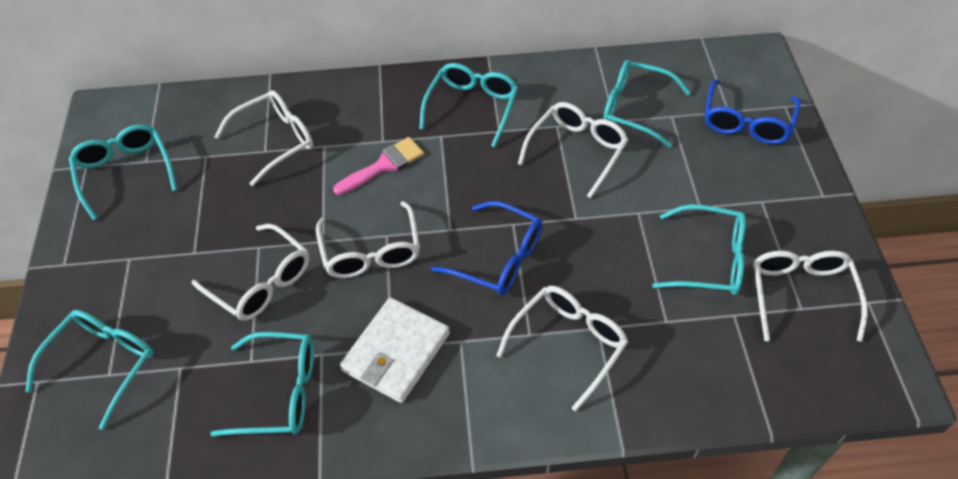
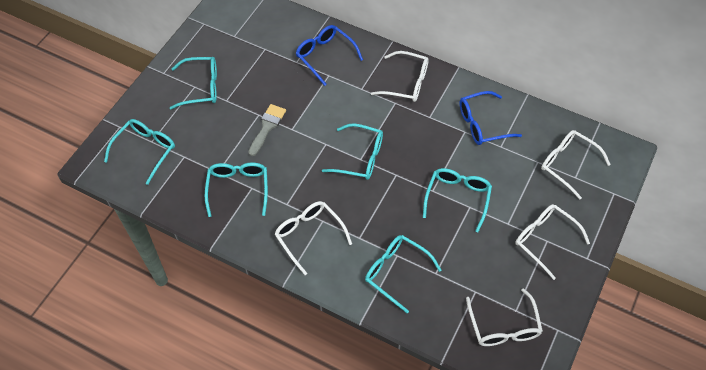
grey brush: 0 -> 1
pink brush: 1 -> 0
white glasses: 6 -> 5
white wallet: 1 -> 0

